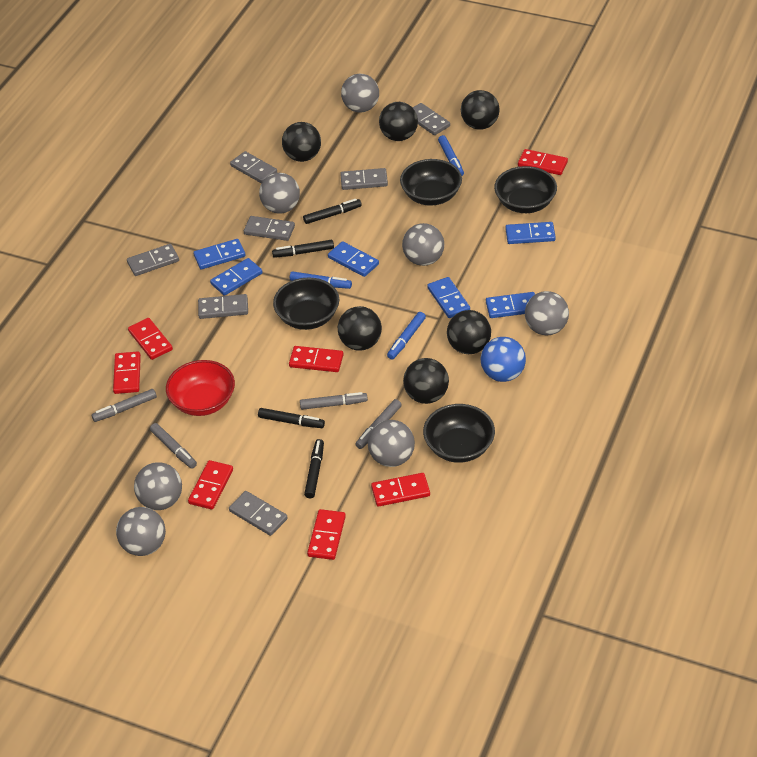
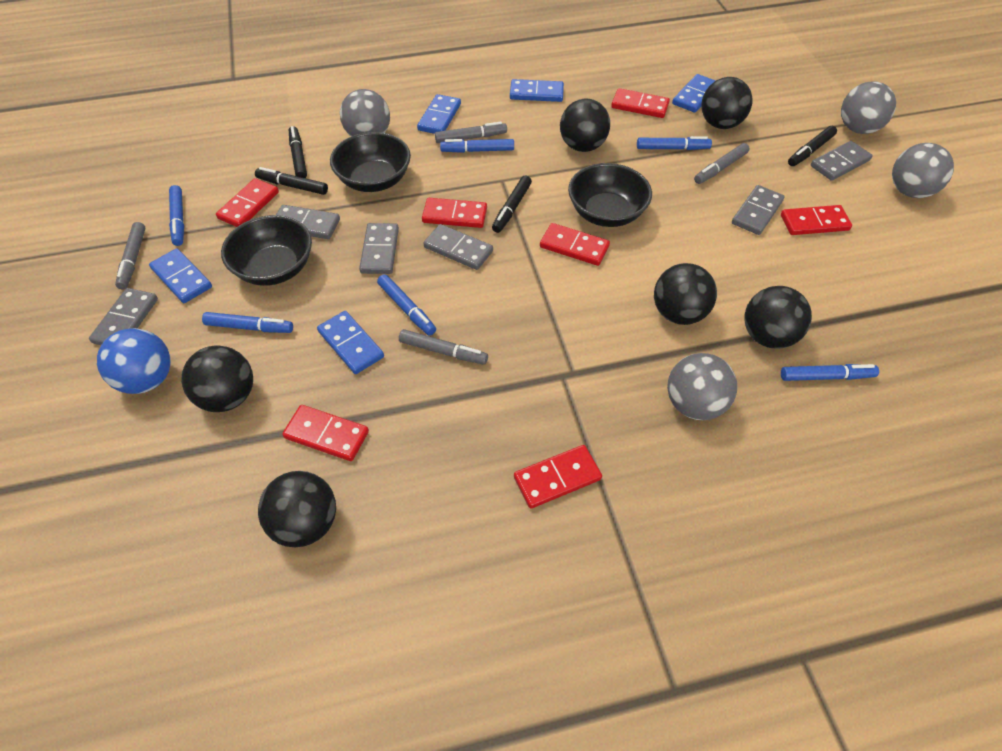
black bowl: 4 -> 3
blue domino: 6 -> 5
blue marker: 3 -> 6
grey ball: 7 -> 4
grey domino: 7 -> 6
red bowl: 1 -> 0

